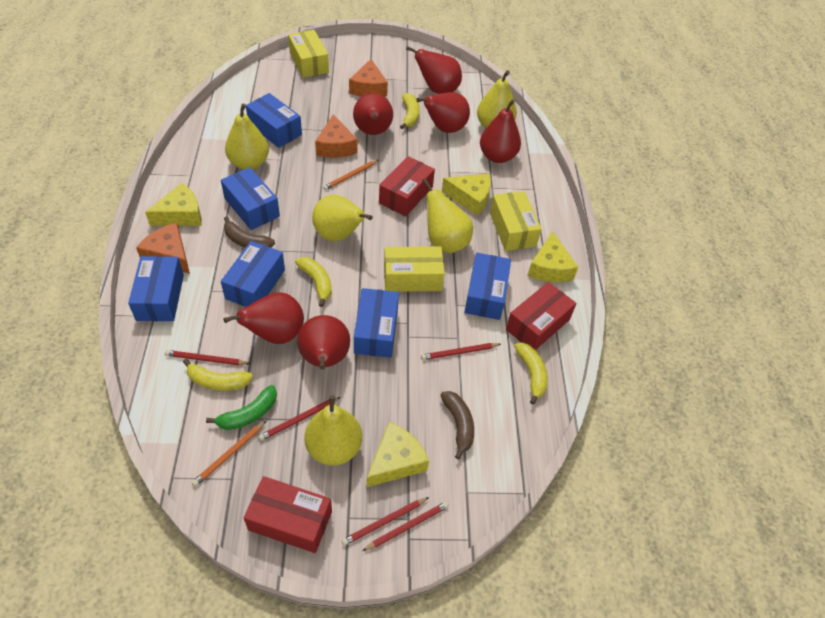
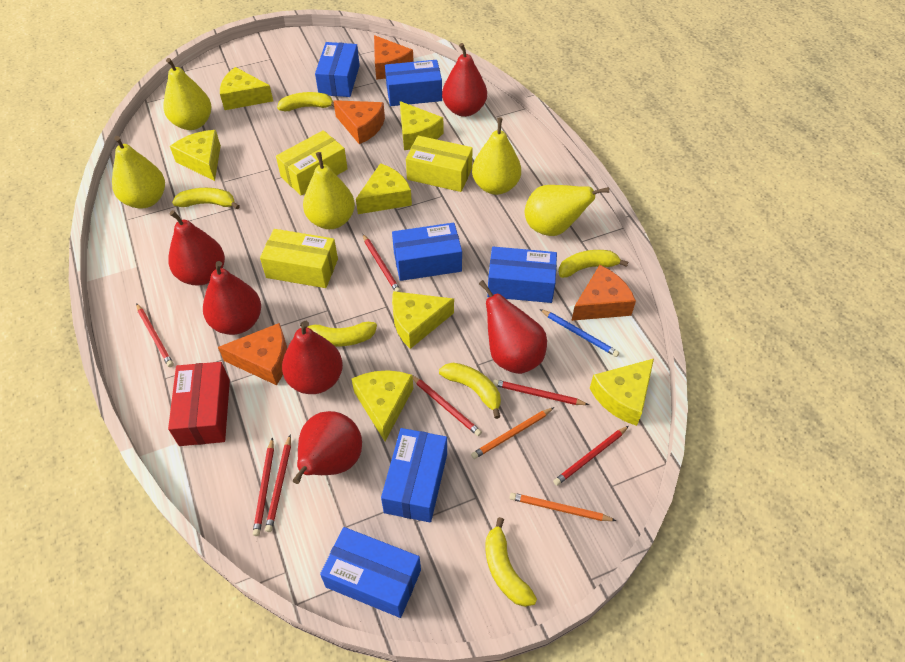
blue pencil: 0 -> 1
brown banana: 2 -> 0
green banana: 1 -> 0
orange cheese: 3 -> 4
red box: 3 -> 1
red pencil: 5 -> 7
yellow banana: 4 -> 6
yellow cheese: 4 -> 7

